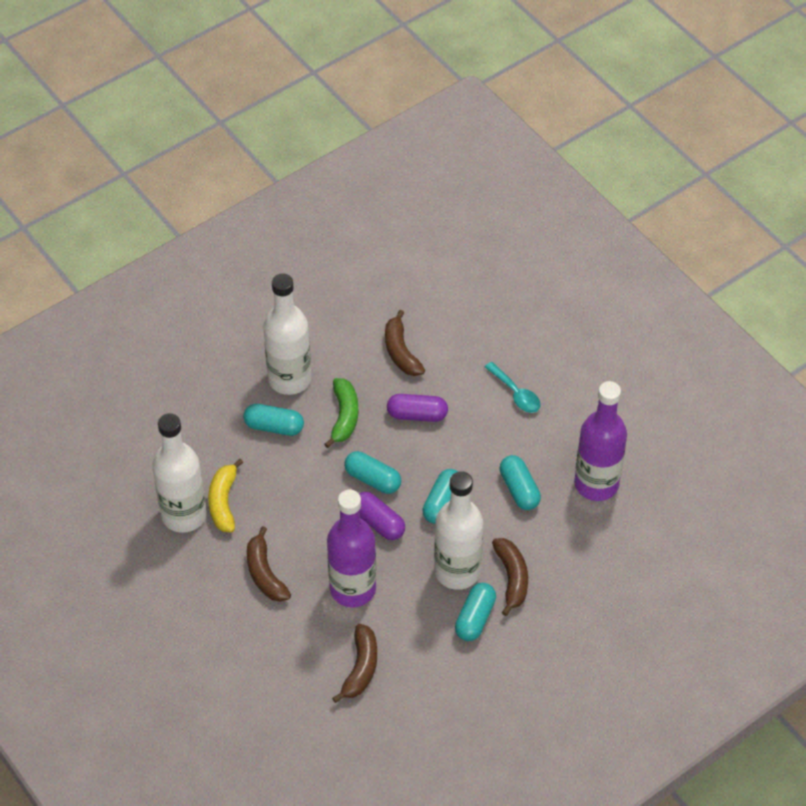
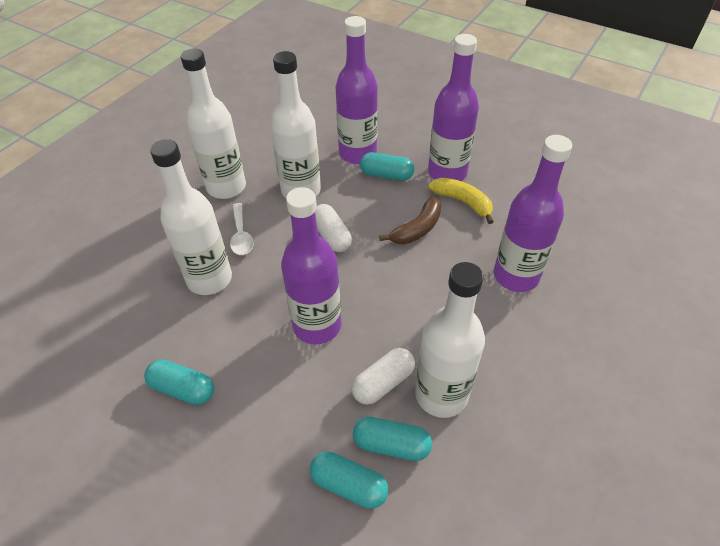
brown banana: 4 -> 1
green banana: 1 -> 0
purple bottle: 2 -> 4
purple capsule: 2 -> 0
turquoise capsule: 5 -> 4
turquoise spoon: 1 -> 0
white bottle: 3 -> 4
white capsule: 0 -> 2
white spoon: 0 -> 1

